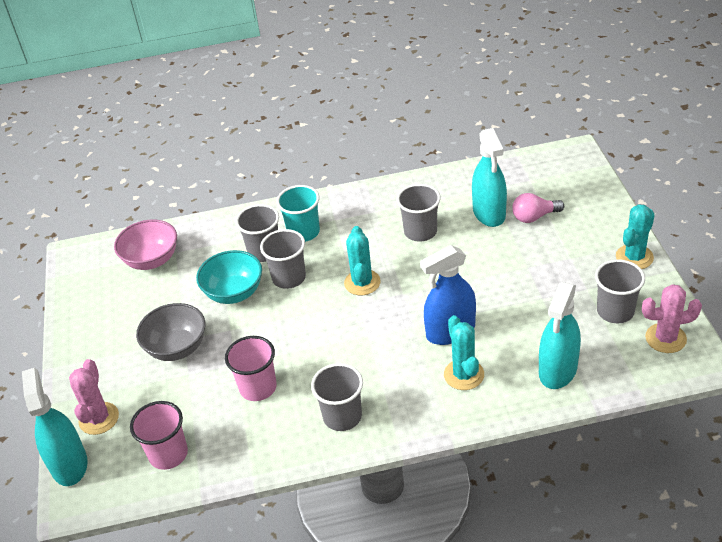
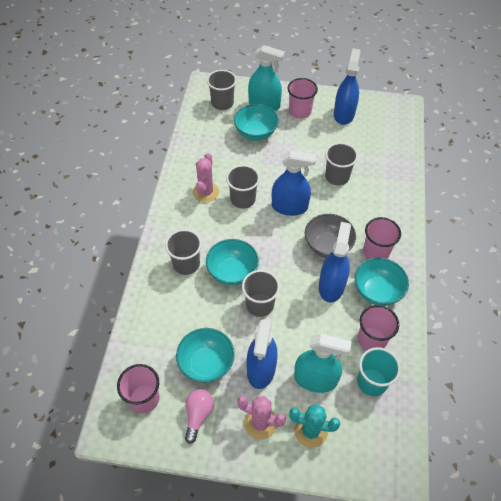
blue spray bottle: 1 -> 4
pink bowl: 1 -> 0
pink cup: 2 -> 4
turquoise bowl: 1 -> 4
turquoise cactus: 3 -> 1
turquoise spray bottle: 3 -> 2

